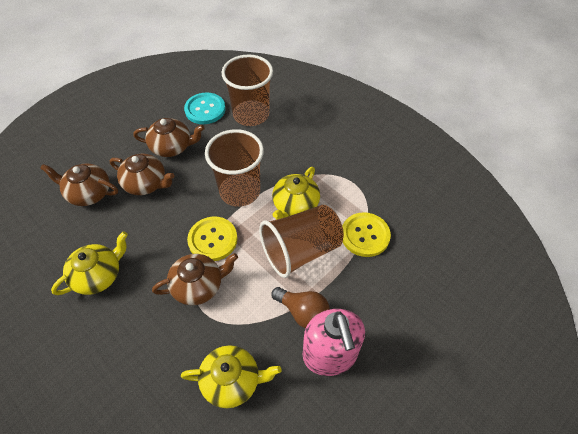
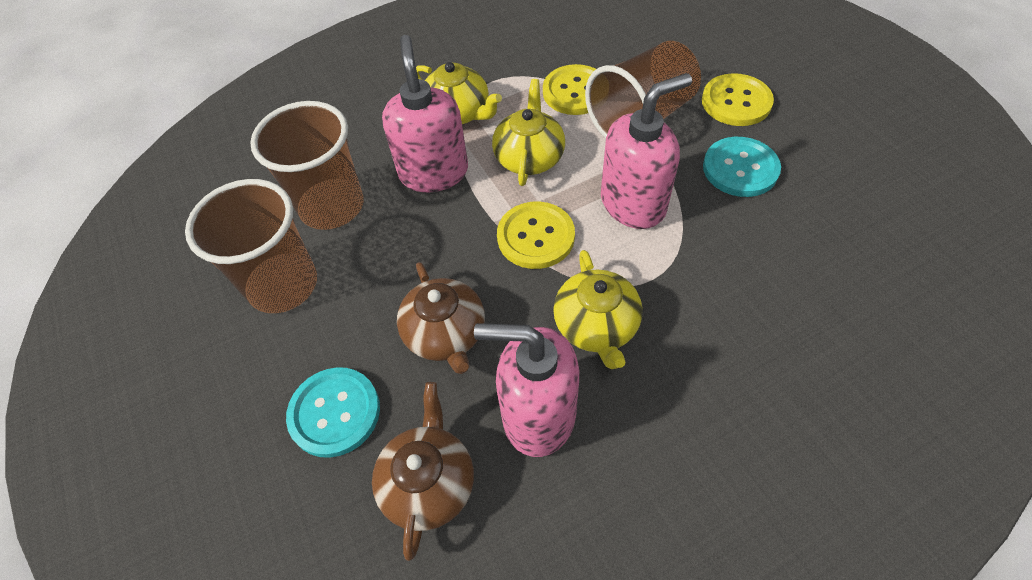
brown light bulb: 1 -> 0
brown teapot: 4 -> 2
pink soap dispenser: 1 -> 3
turquoise button: 1 -> 2
yellow button: 2 -> 3

